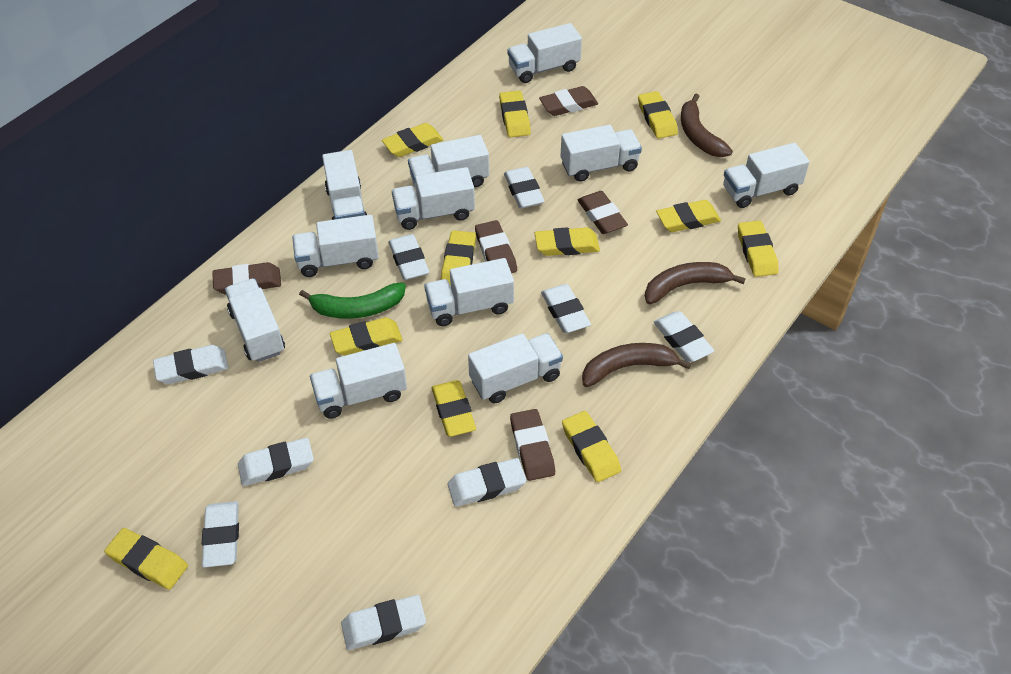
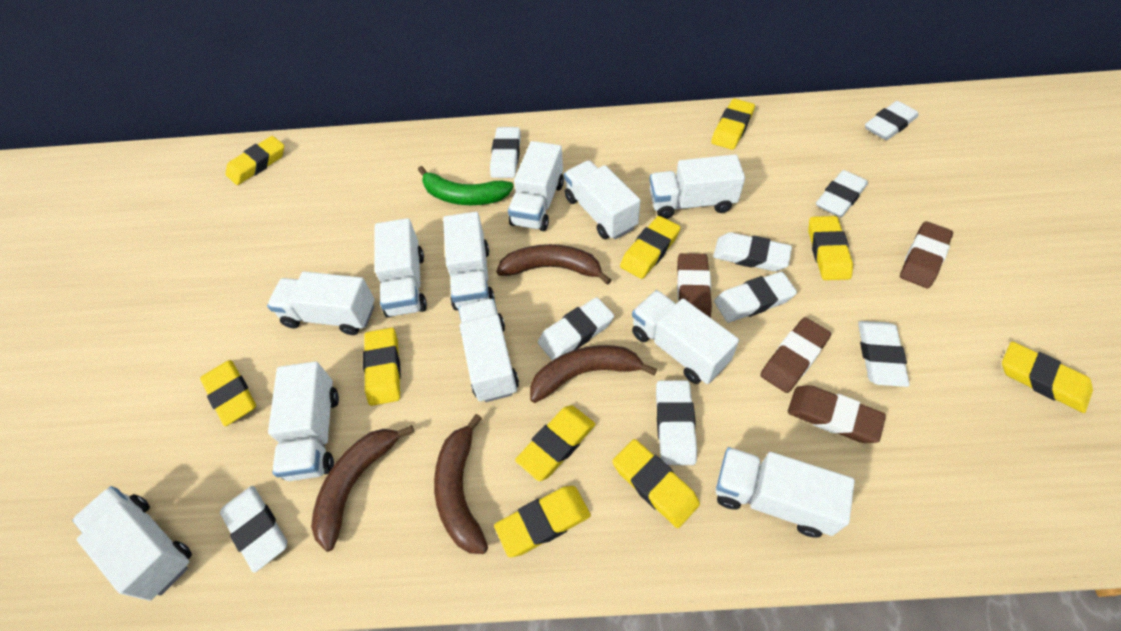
brown banana: 3 -> 4
brown eraser: 5 -> 4
yellow eraser: 11 -> 10

